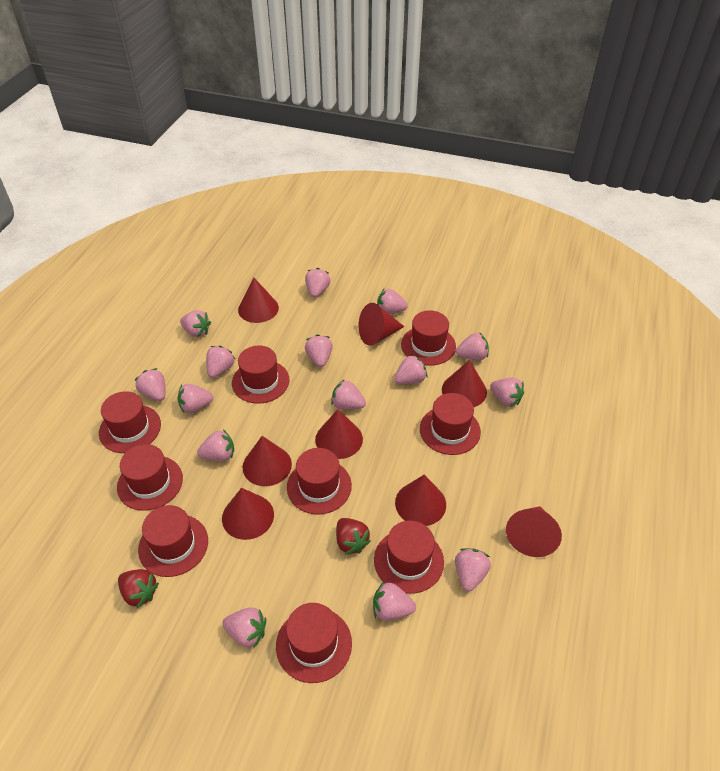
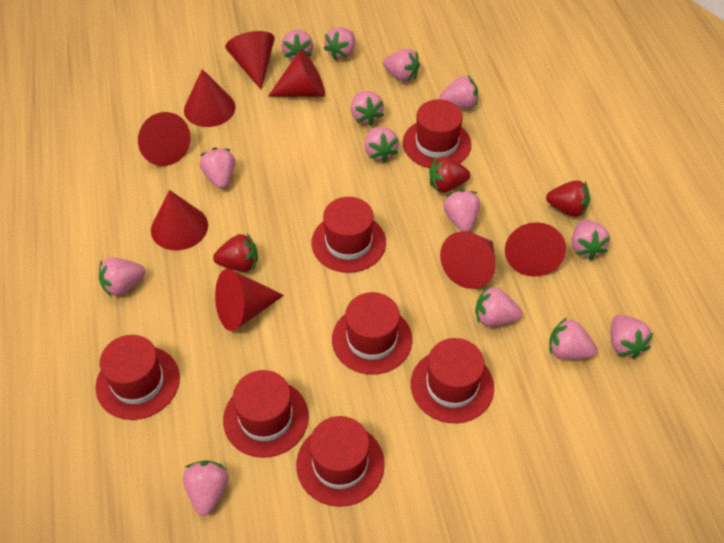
pink strawberry: 15 -> 14
red hat: 9 -> 7
red strawberry: 2 -> 3

